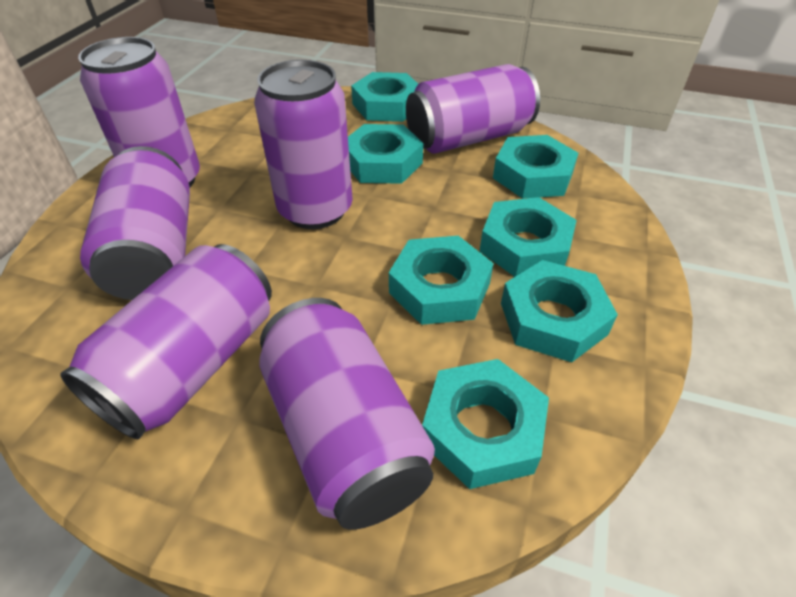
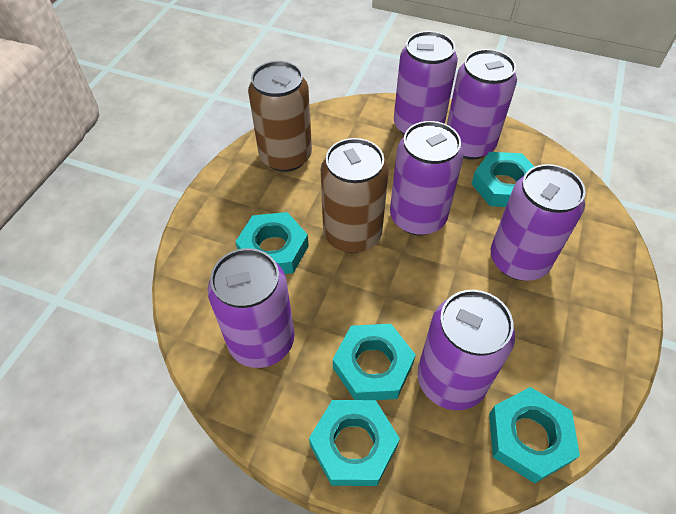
brown can: 0 -> 2
turquoise nut: 7 -> 5

